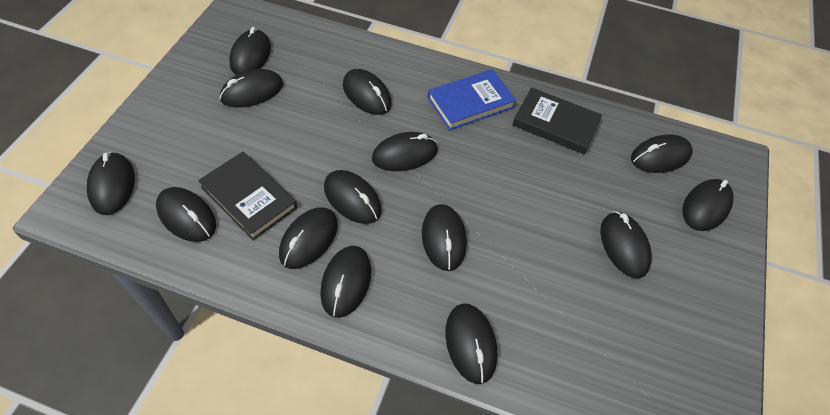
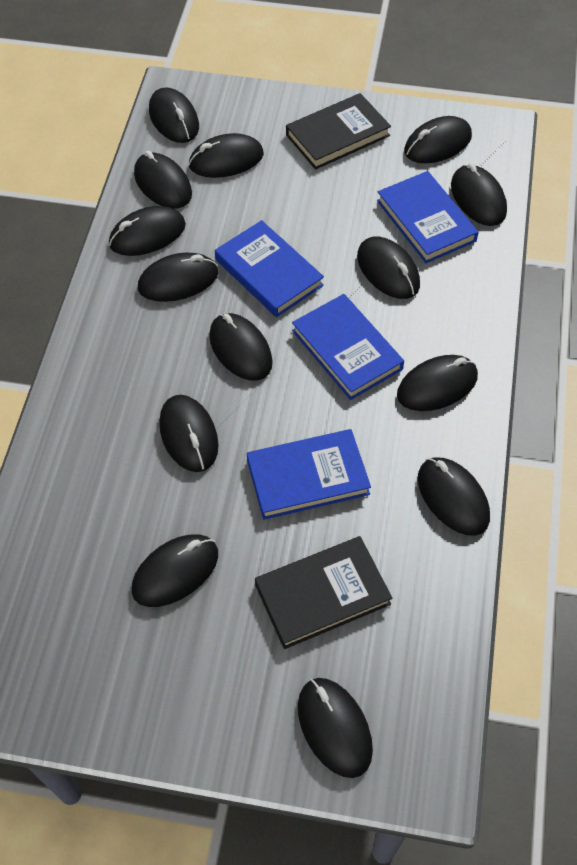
blue book: 1 -> 4

